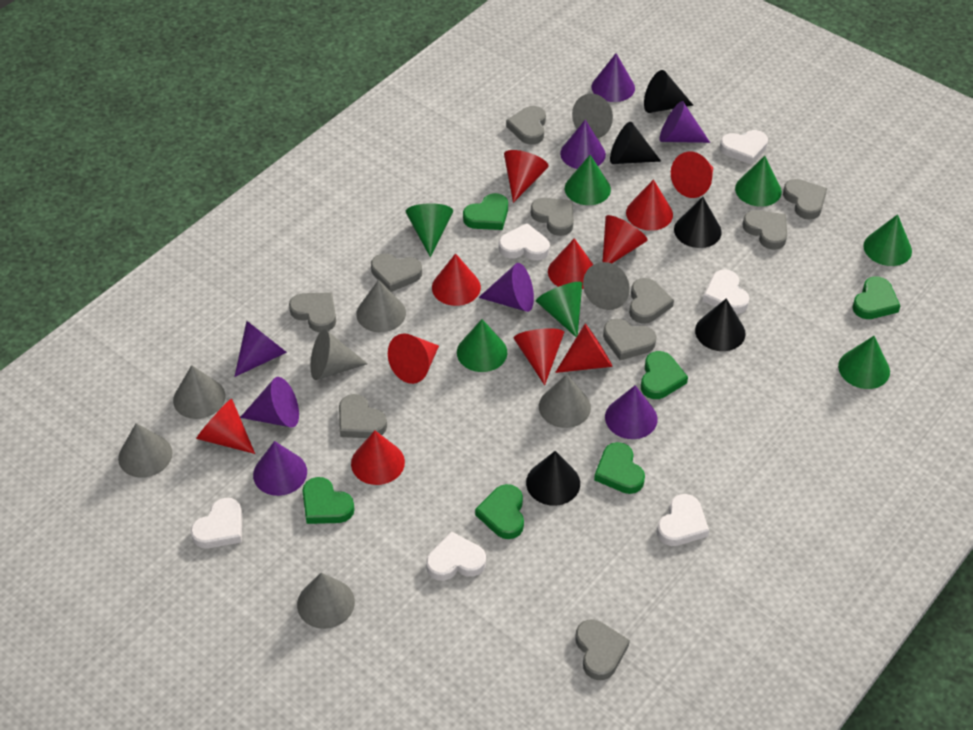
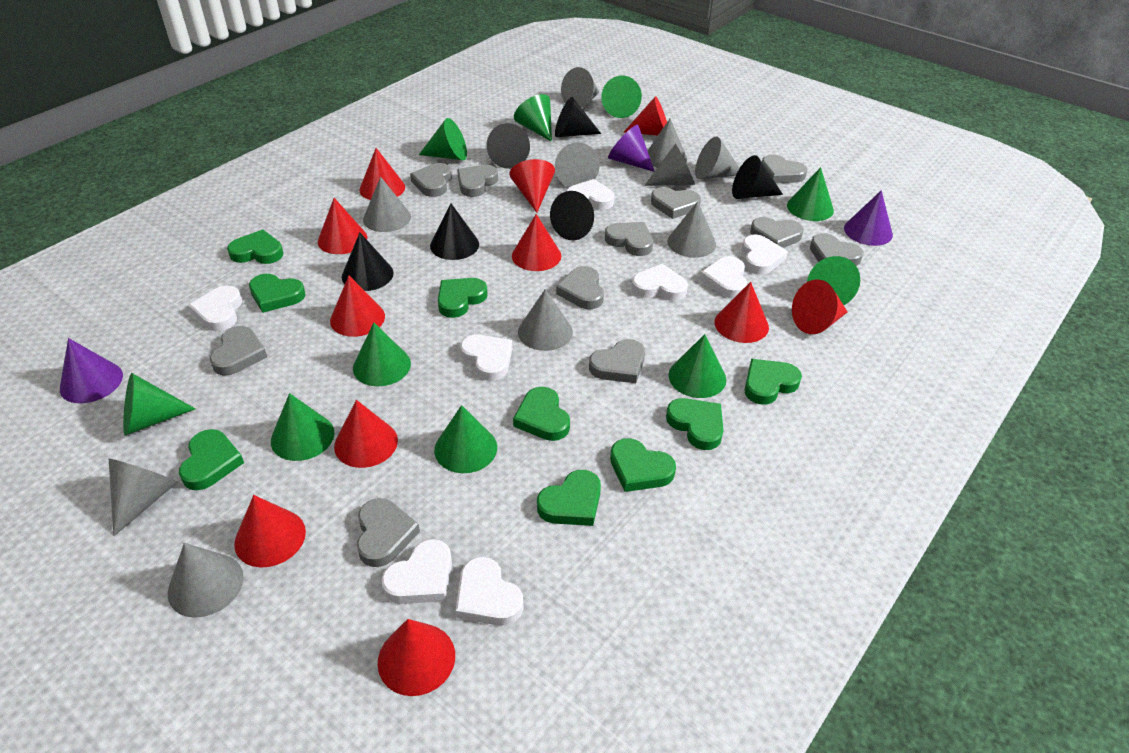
black cone: 5 -> 6
green cone: 7 -> 10
green heart: 6 -> 9
grey cone: 8 -> 10
grey heart: 10 -> 11
purple cone: 8 -> 3
white heart: 6 -> 8

